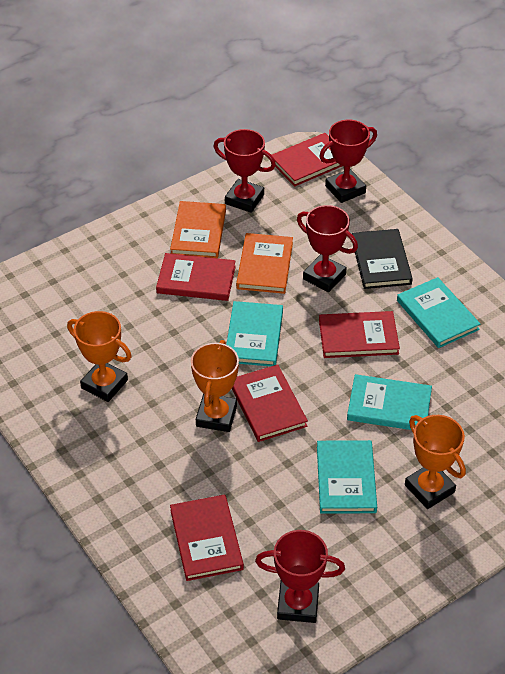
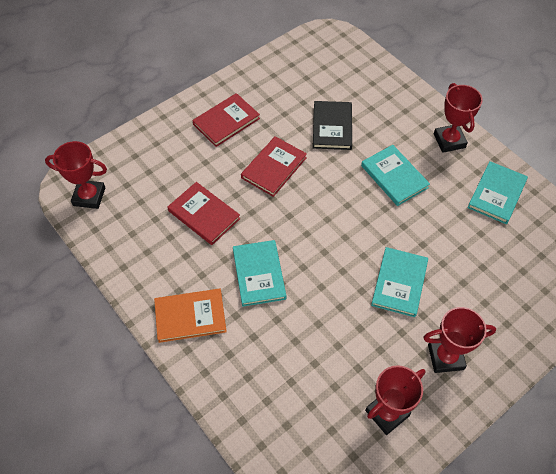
orange book: 2 -> 1
orange trophy: 3 -> 0
red book: 5 -> 3

